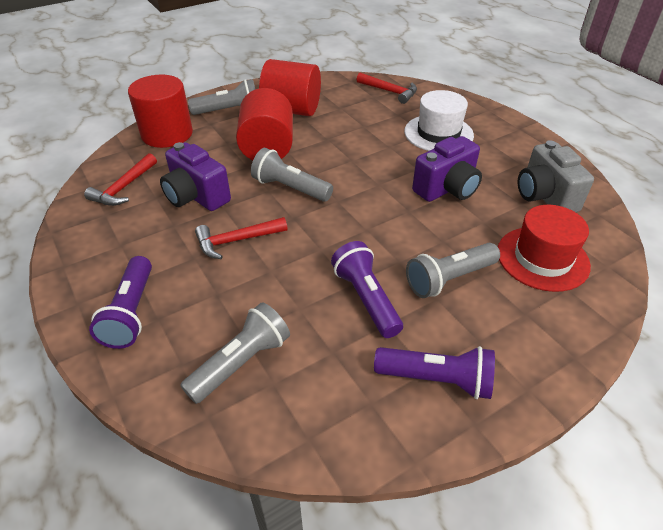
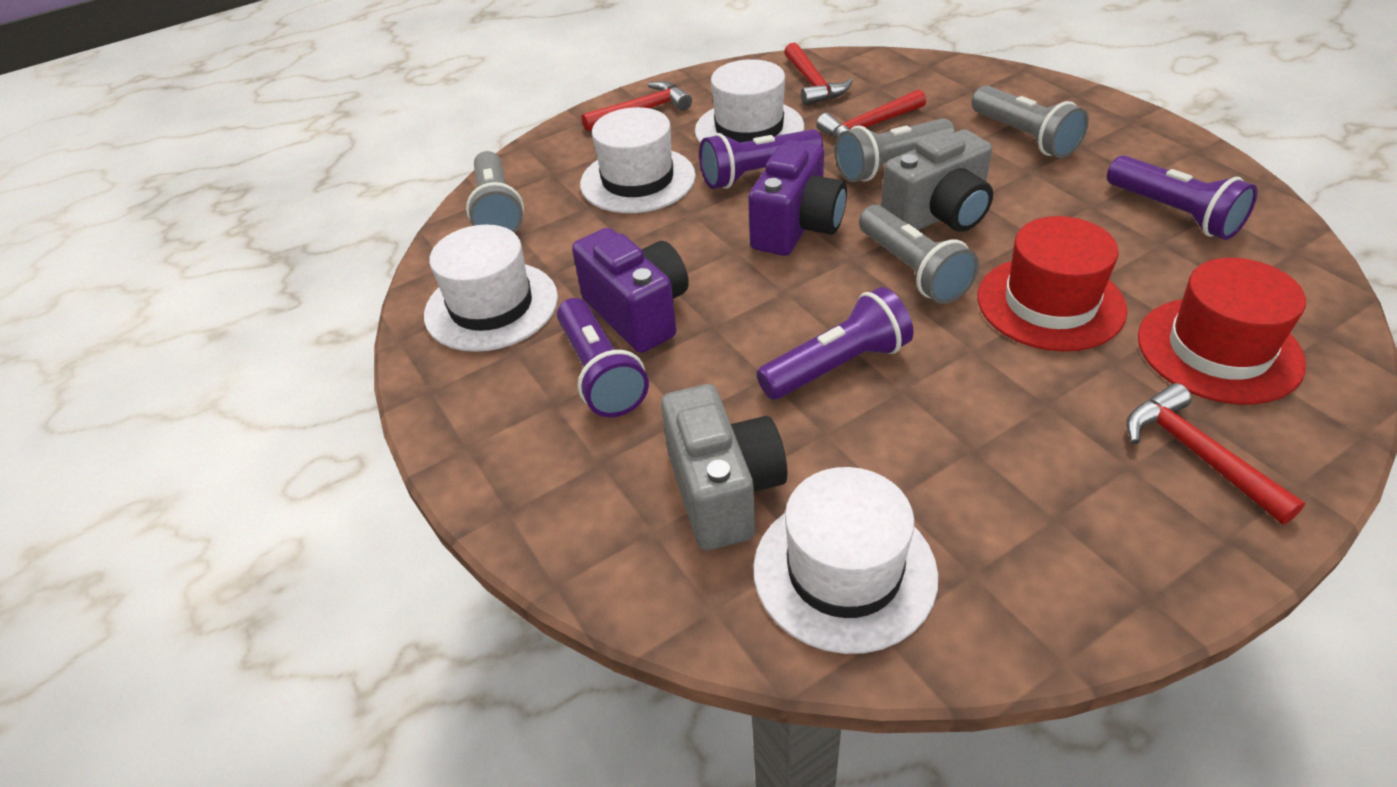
grey camera: 1 -> 2
purple flashlight: 3 -> 4
red cylinder: 3 -> 0
red hammer: 3 -> 4
red hat: 1 -> 2
white hat: 1 -> 4

